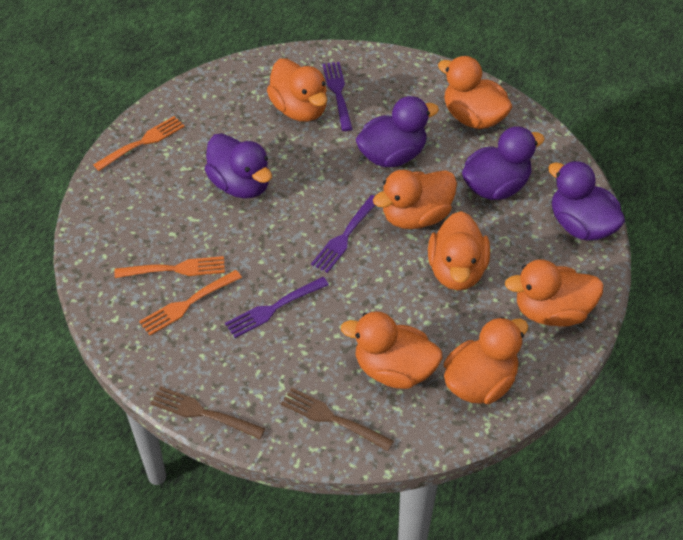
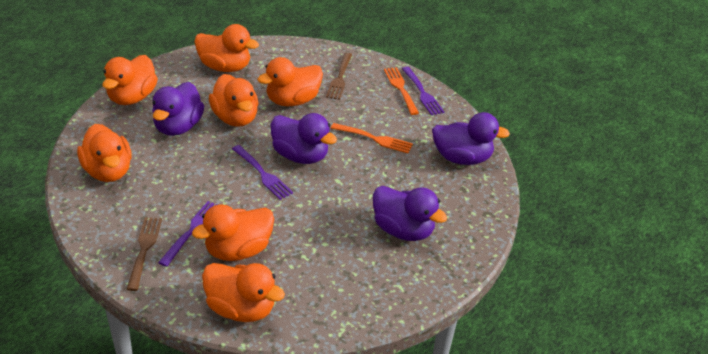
orange fork: 3 -> 2

